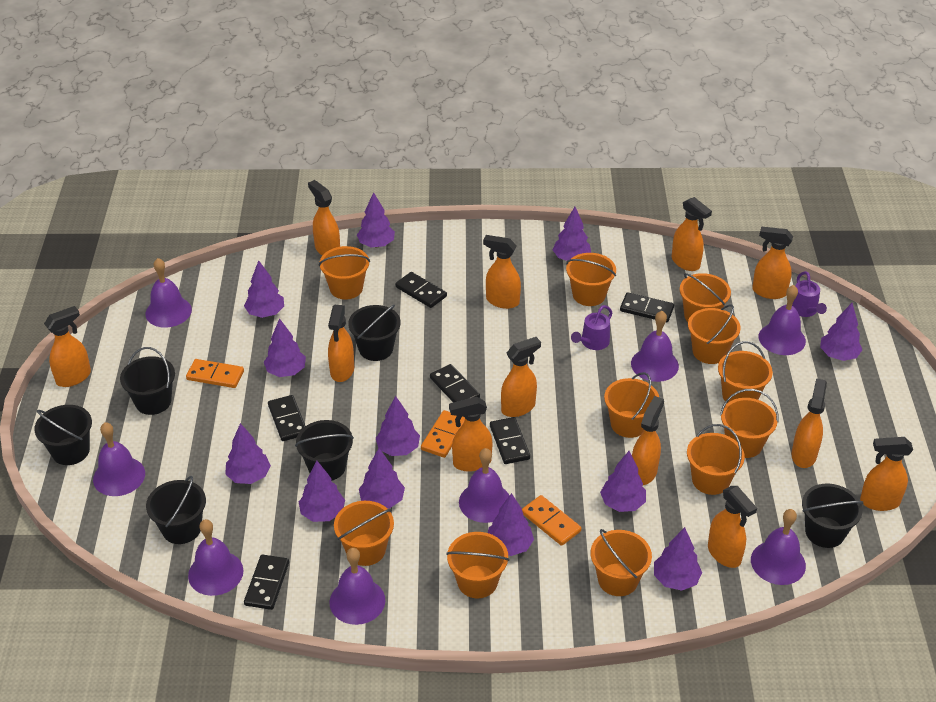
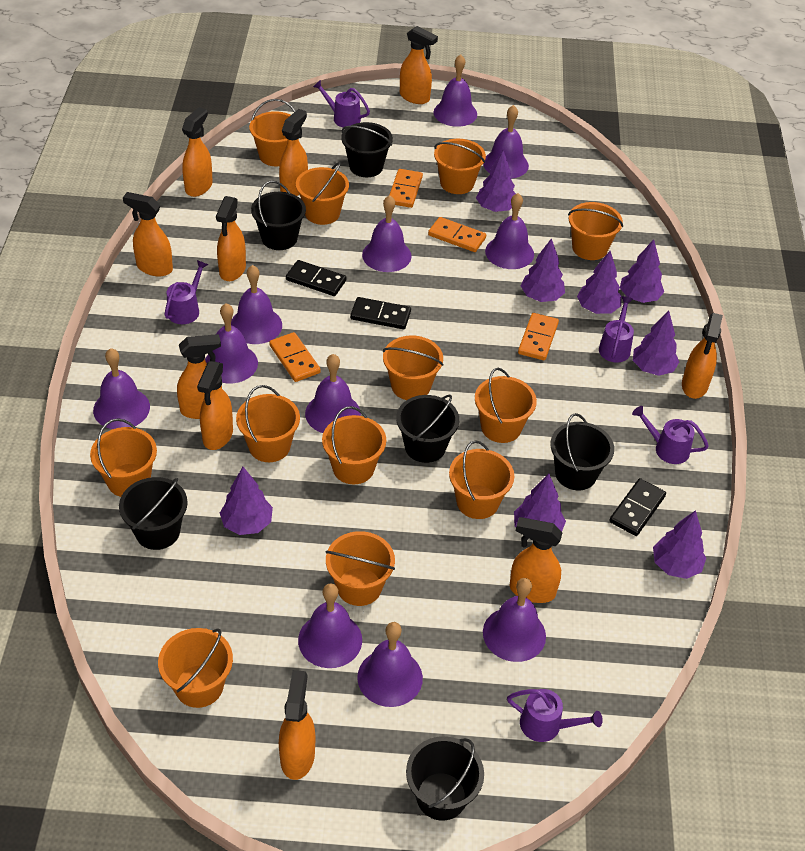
black domino: 6 -> 3
orange bucket: 11 -> 12
orange domino: 3 -> 4
orange spray bottle: 12 -> 10
purple bell: 8 -> 11
purple tree: 12 -> 8
purple watering can: 2 -> 5

